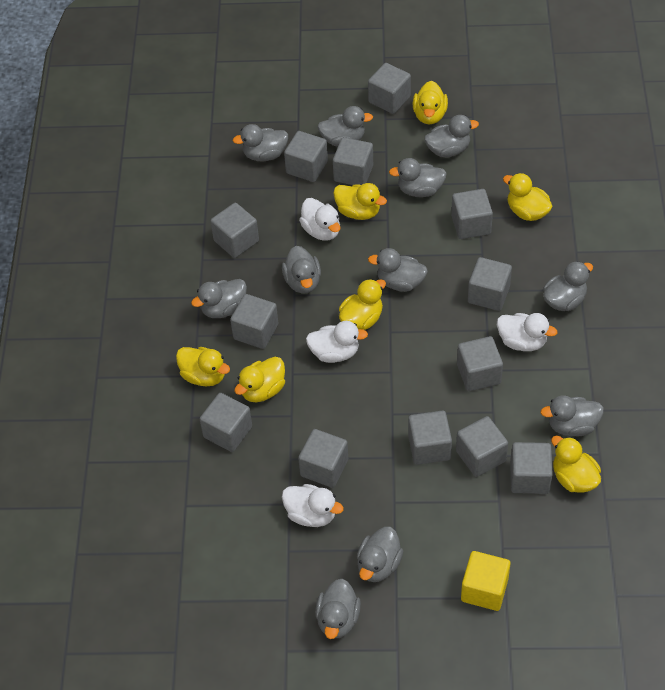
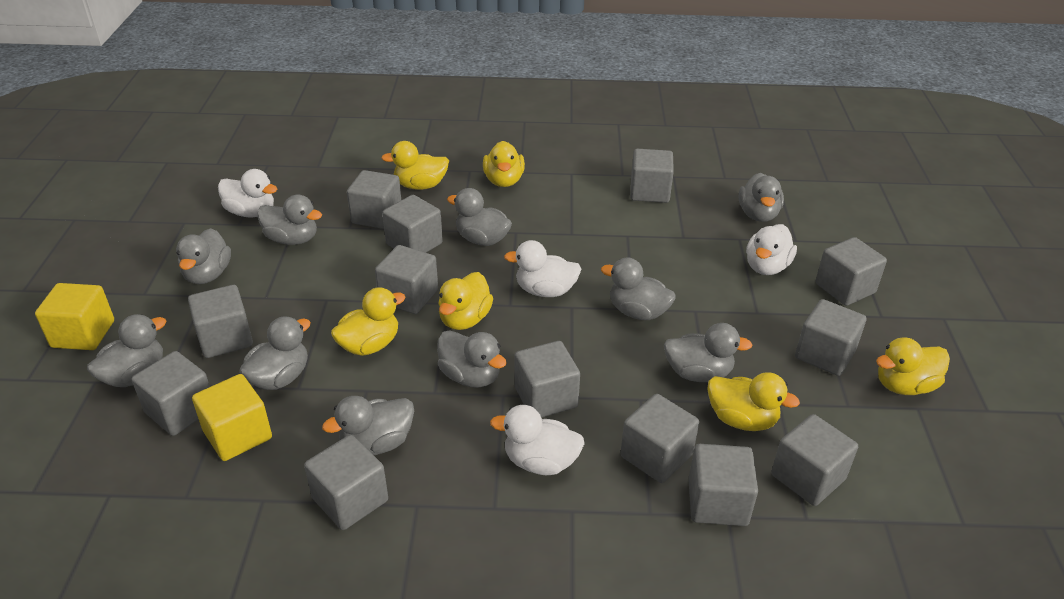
grey duck: 11 -> 10
yellow cube: 1 -> 2
yellow duck: 7 -> 6

